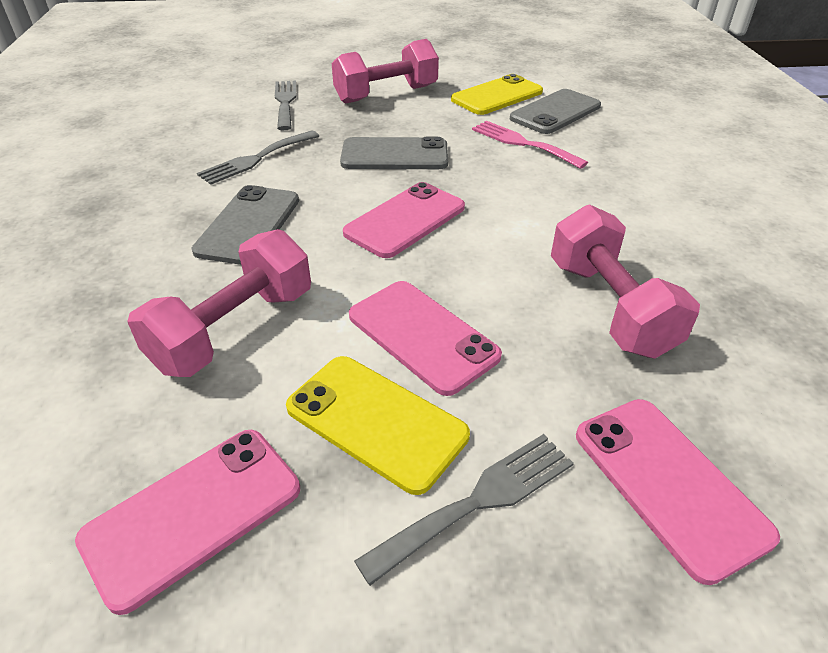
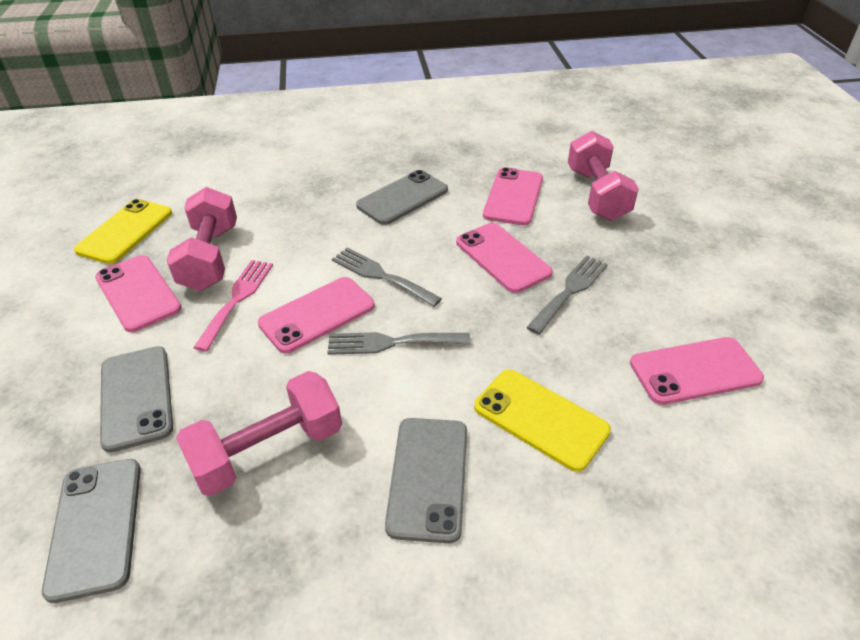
grey phone: 3 -> 4
pink phone: 4 -> 5

